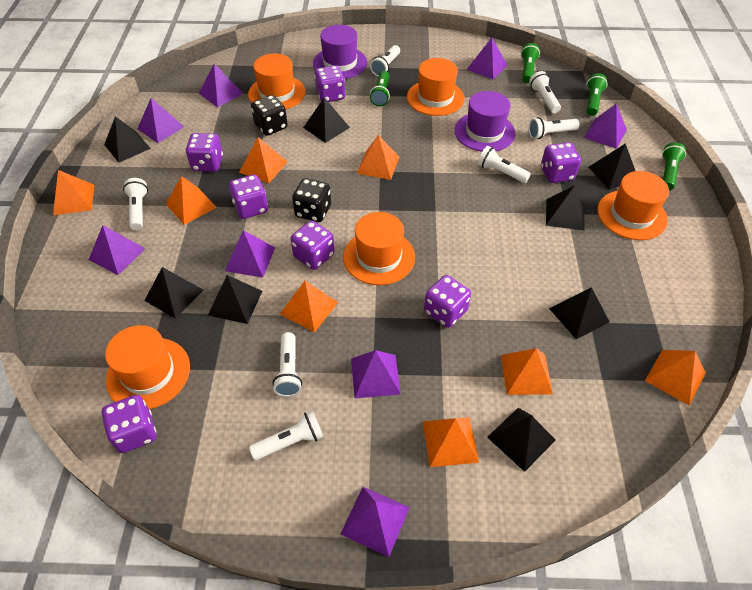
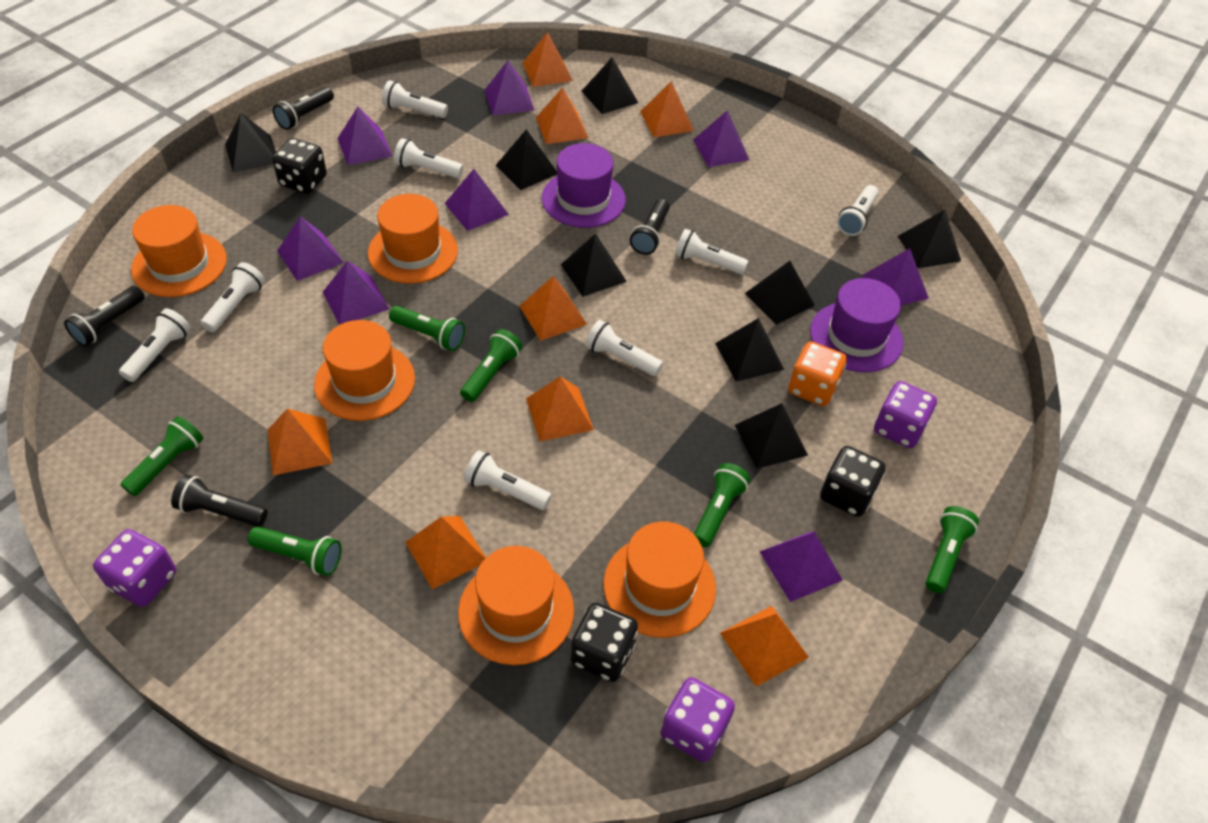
black dice: 2 -> 3
black flashlight: 0 -> 4
green flashlight: 4 -> 6
orange dice: 0 -> 1
purple dice: 7 -> 3
white flashlight: 7 -> 8

